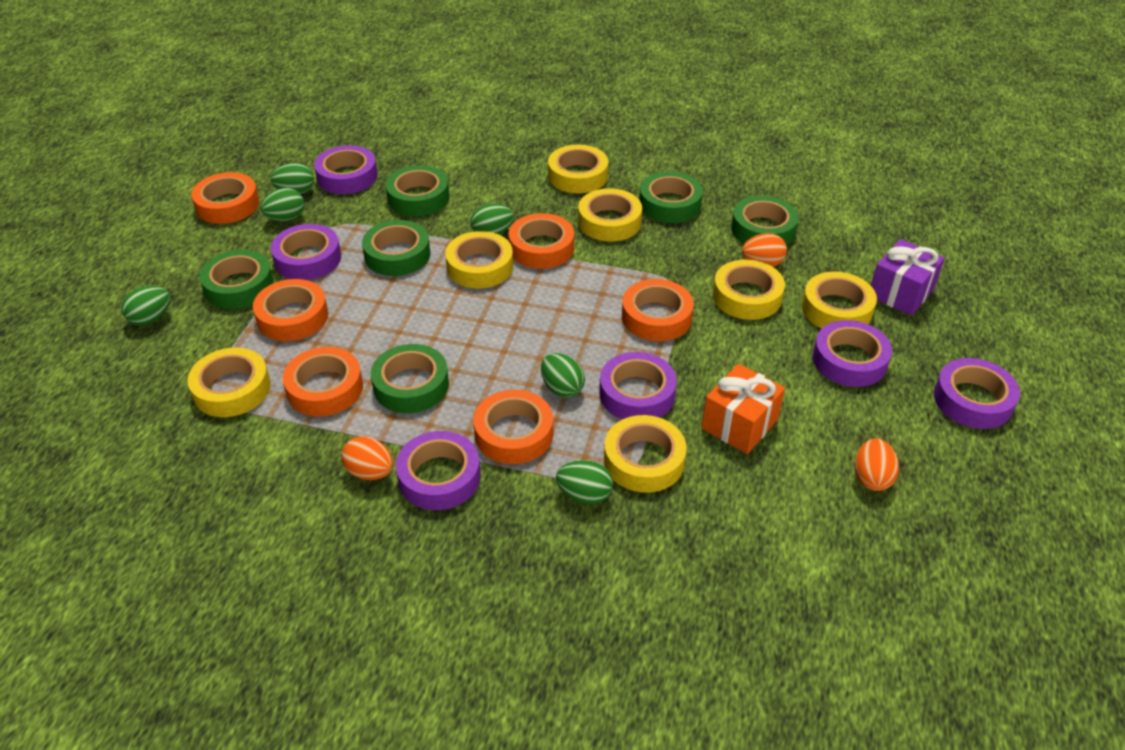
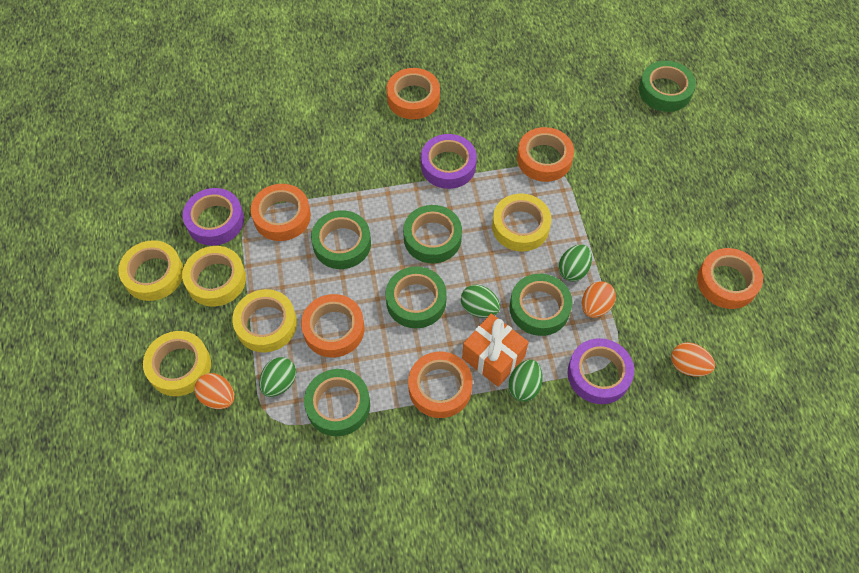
green egg: 6 -> 4
purple gift: 1 -> 0
purple tape: 6 -> 3
yellow tape: 7 -> 5

